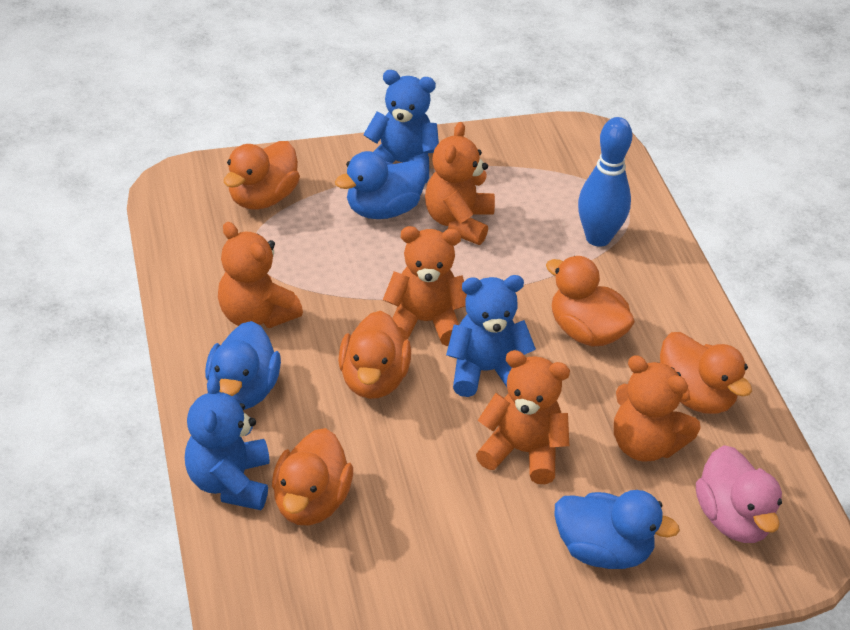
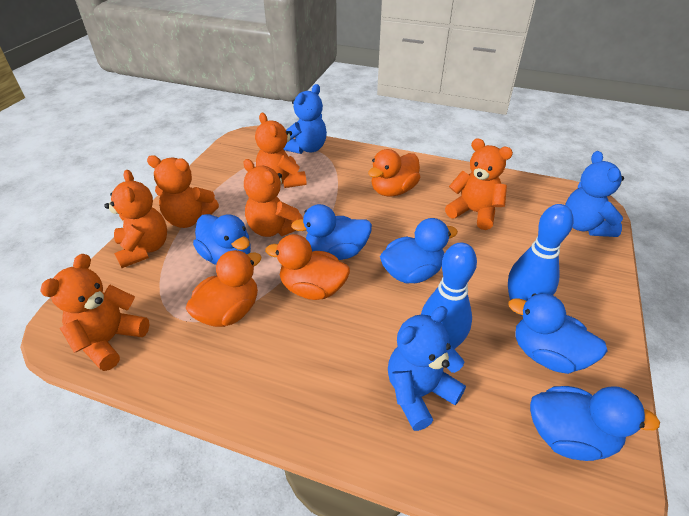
blue bowling pin: 1 -> 2
blue duck: 3 -> 5
orange duck: 5 -> 3
orange teddy bear: 5 -> 6
pink duck: 1 -> 0

